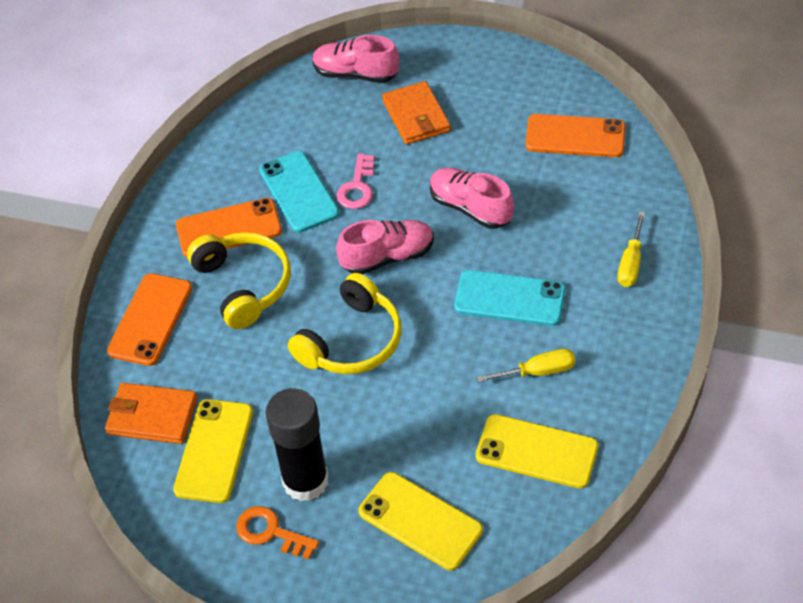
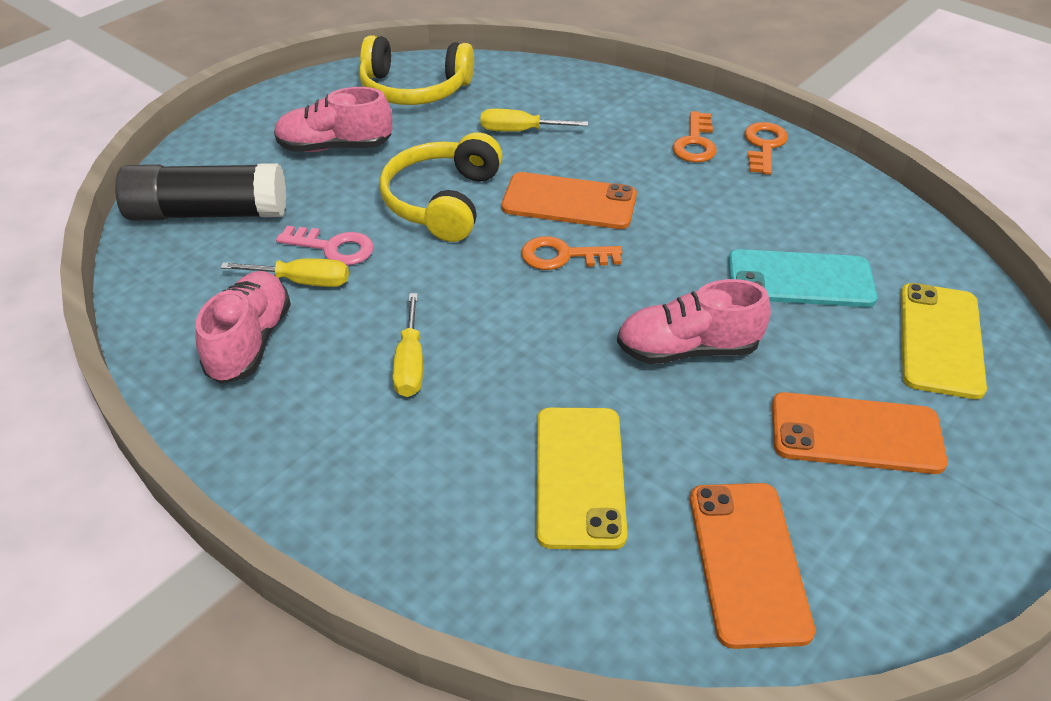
orange key: 1 -> 3
orange wallet: 2 -> 0
turquoise phone: 2 -> 1
yellow phone: 3 -> 2
yellow screwdriver: 2 -> 3

